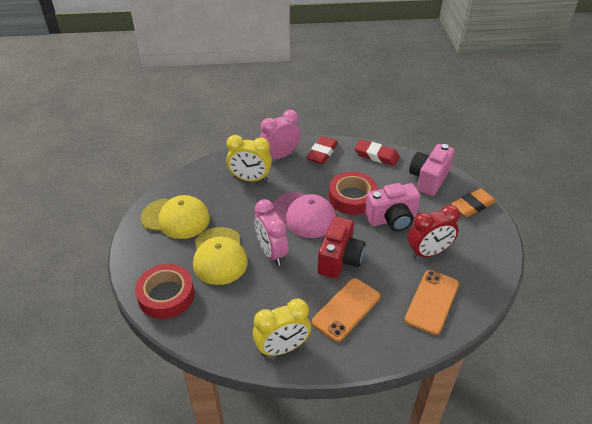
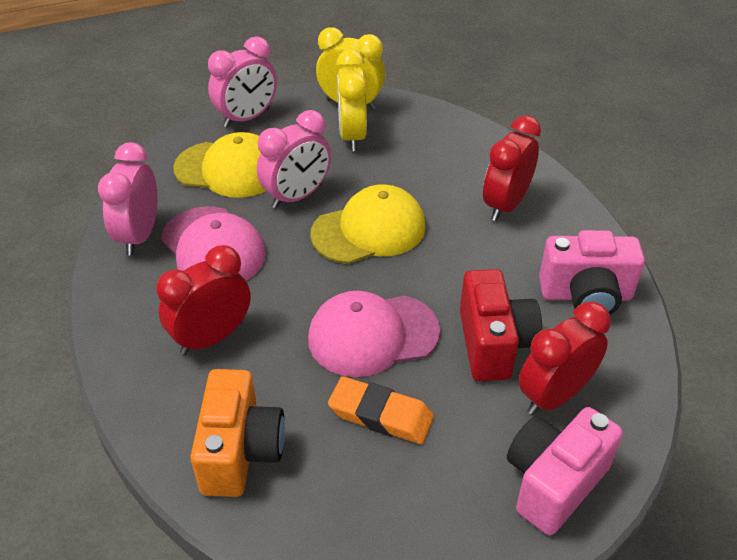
orange camera: 0 -> 1
orange phone: 2 -> 0
pink cap: 1 -> 2
pink clock: 2 -> 3
red clock: 1 -> 3
red eraser: 2 -> 0
red tape: 2 -> 0

